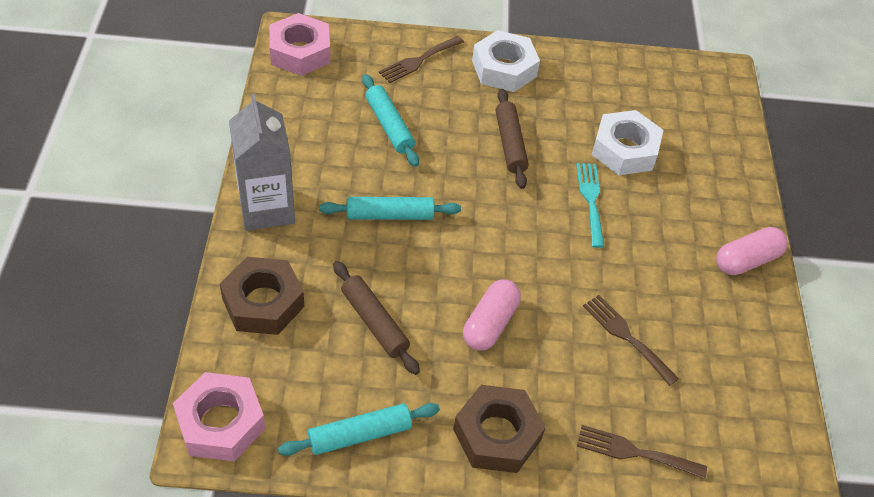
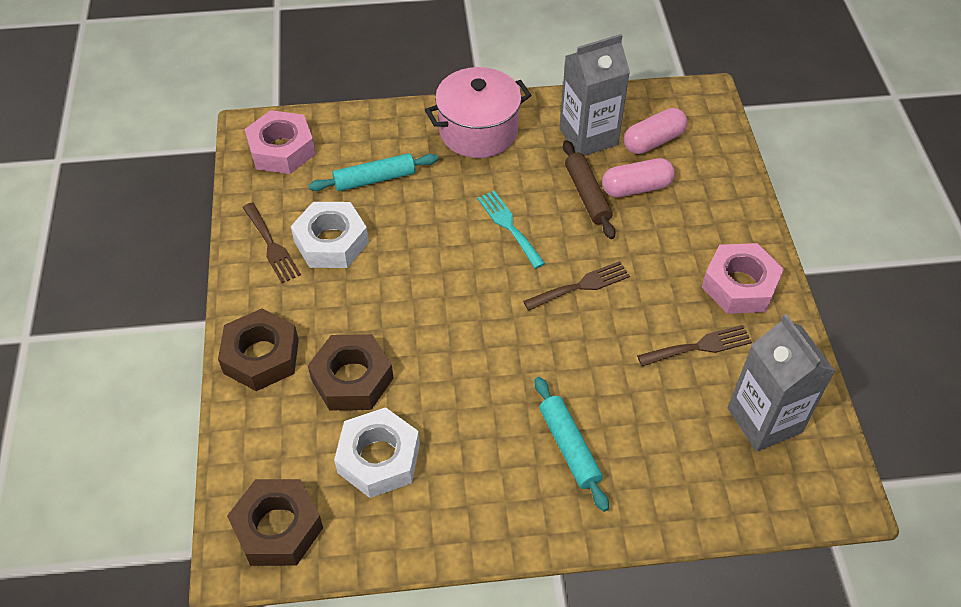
brown nut: 2 -> 3
brown rolling pin: 2 -> 1
grey carton: 1 -> 2
pink pot: 0 -> 1
turquoise rolling pin: 3 -> 2

